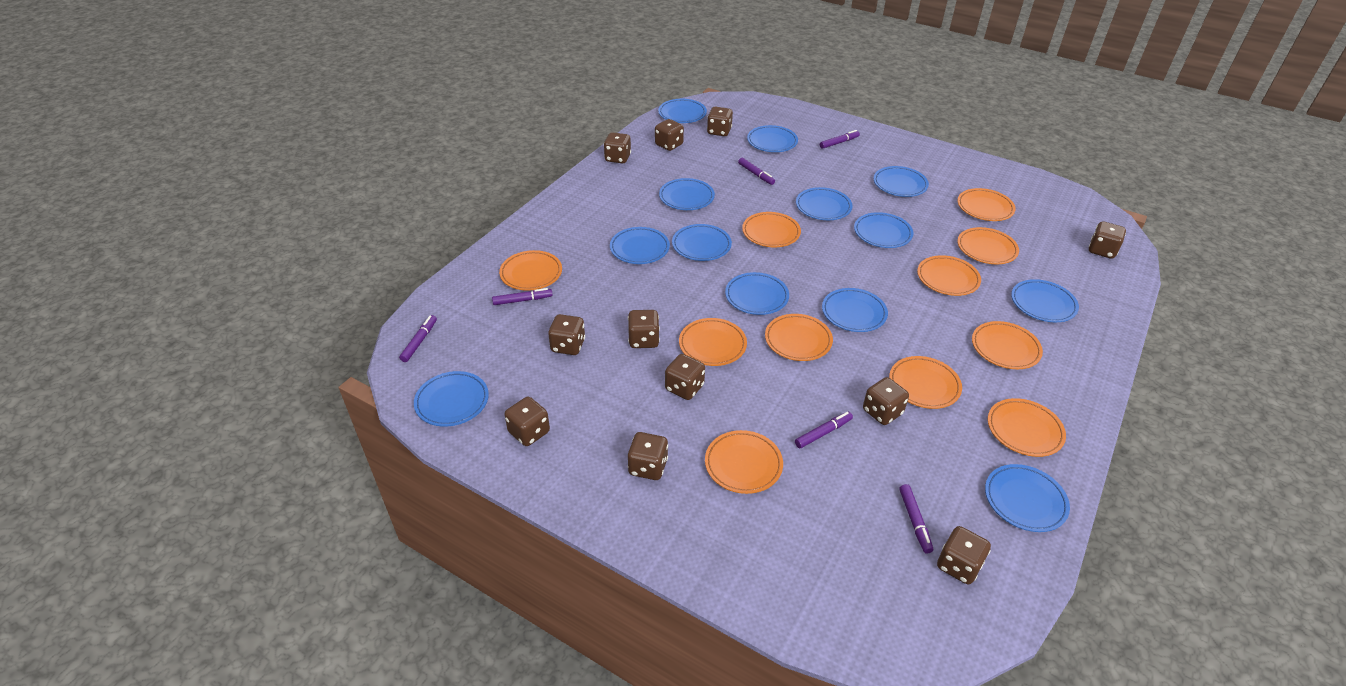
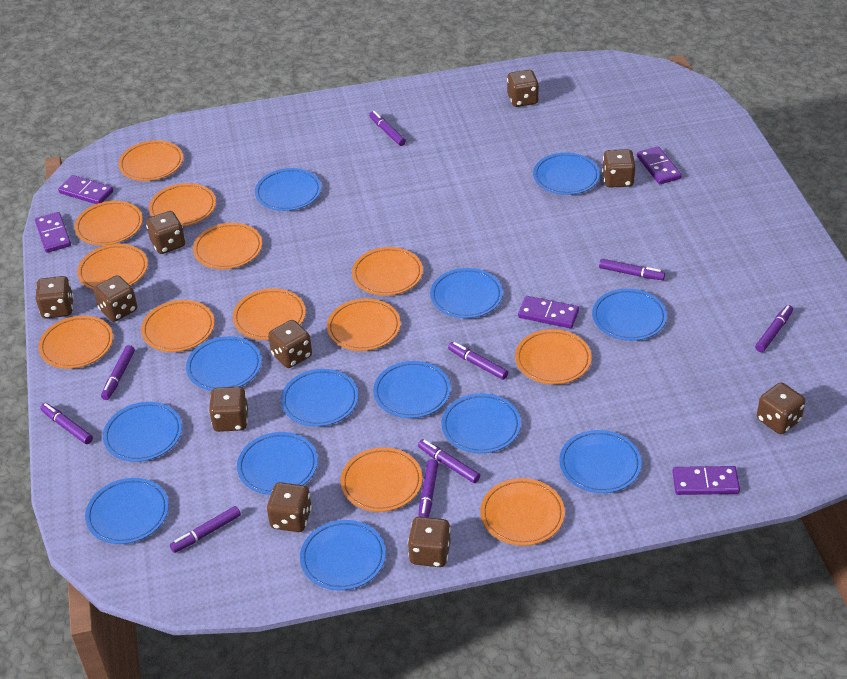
brown dice: 11 -> 10
orange plate: 11 -> 13
purple domino: 0 -> 5
purple marker: 6 -> 9

